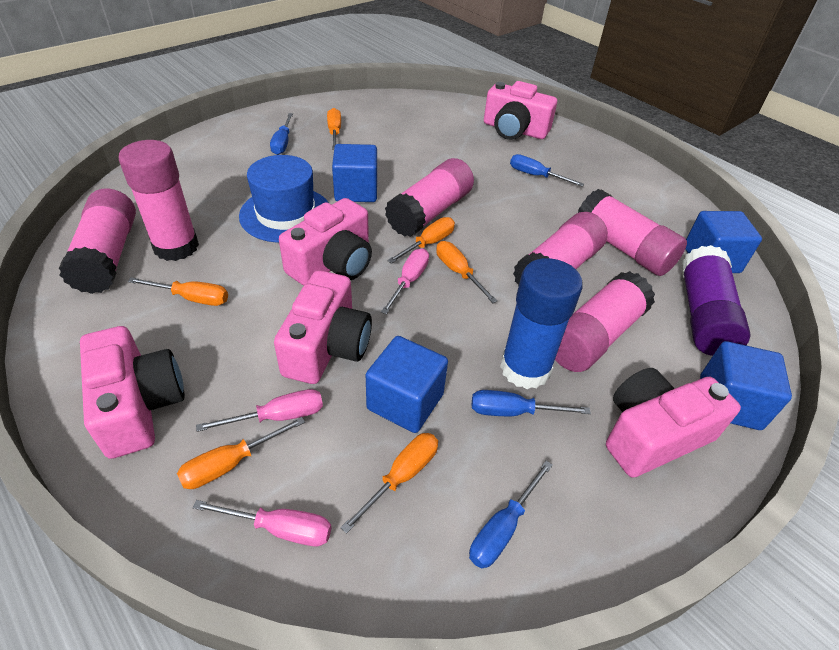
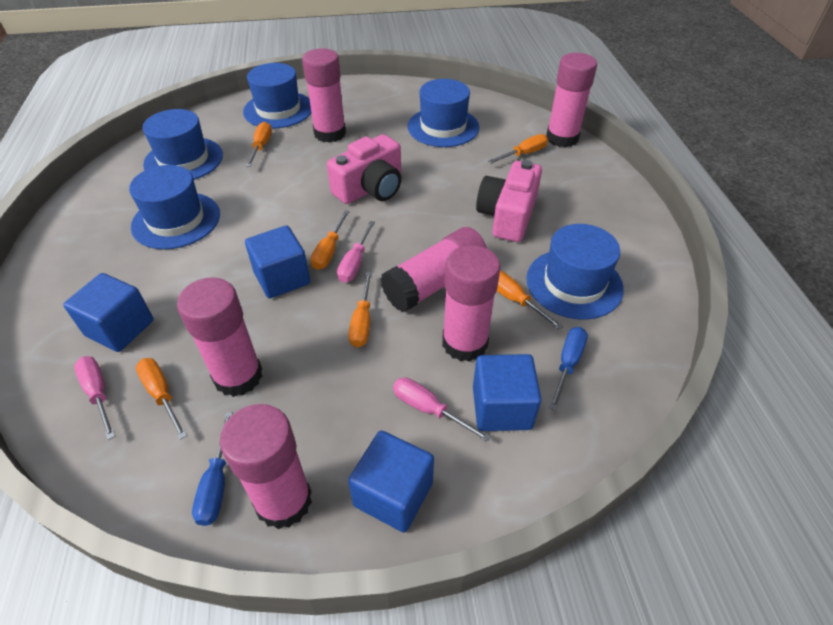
blue glue stick: 1 -> 0
blue hat: 1 -> 5
blue screwdriver: 4 -> 2
pink camera: 5 -> 2
purple glue stick: 1 -> 0

